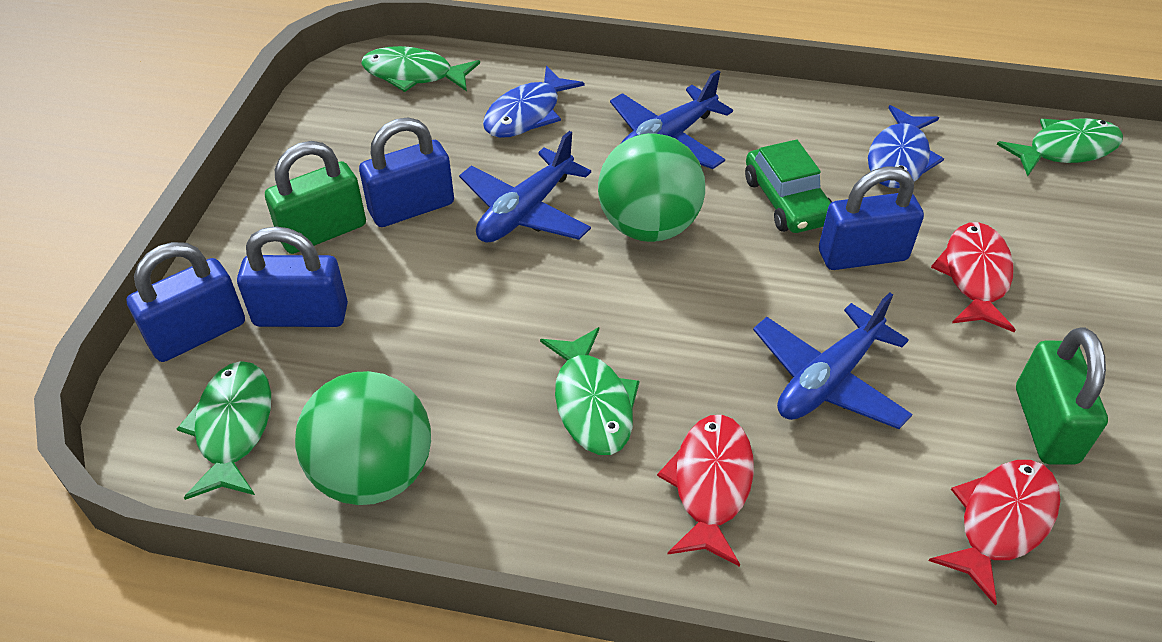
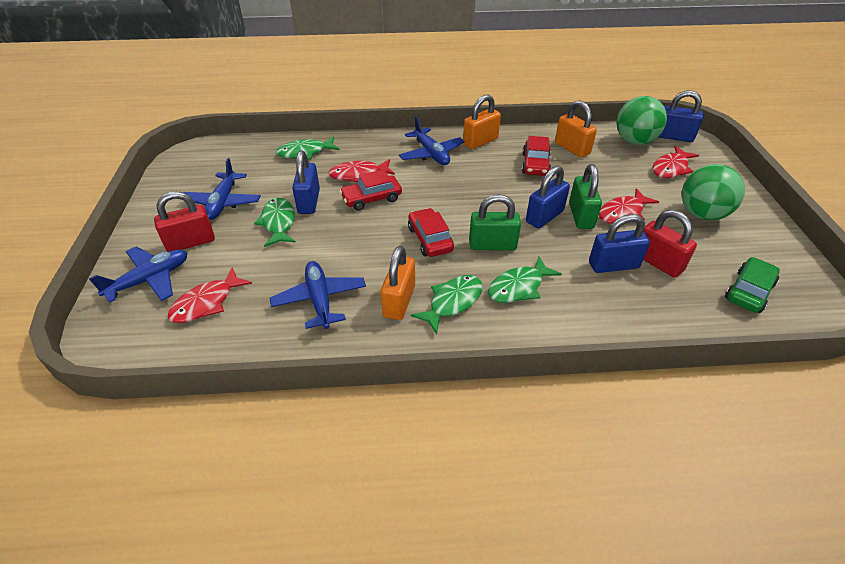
blue fish: 2 -> 0
blue plane: 3 -> 4
orange padlock: 0 -> 3
red car: 0 -> 3
red fish: 3 -> 4
red padlock: 0 -> 2

